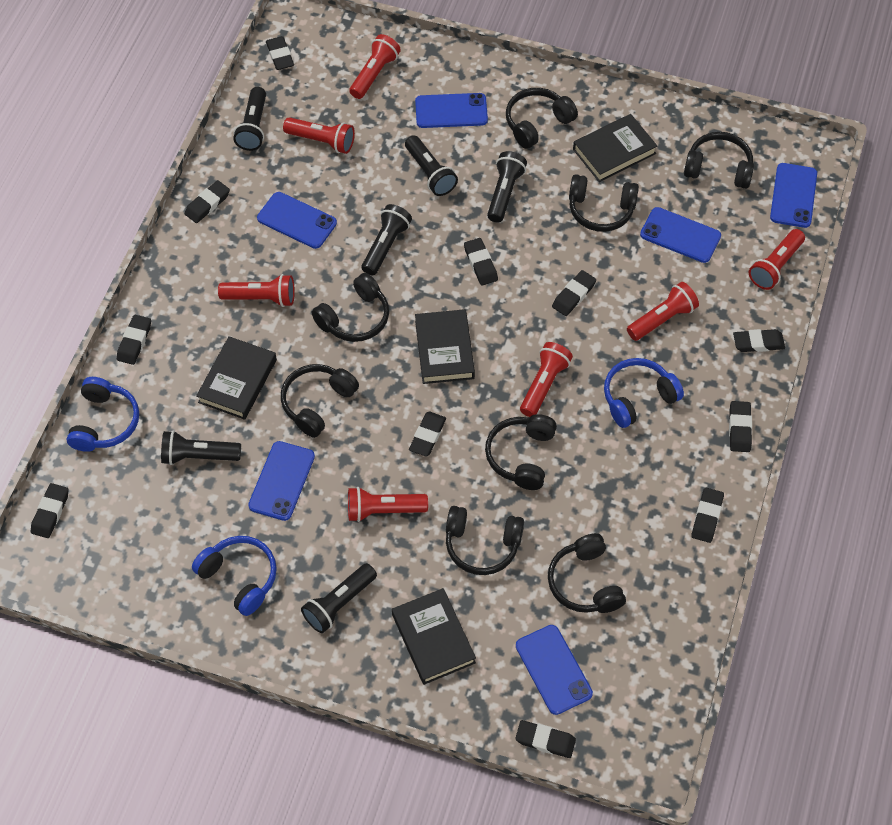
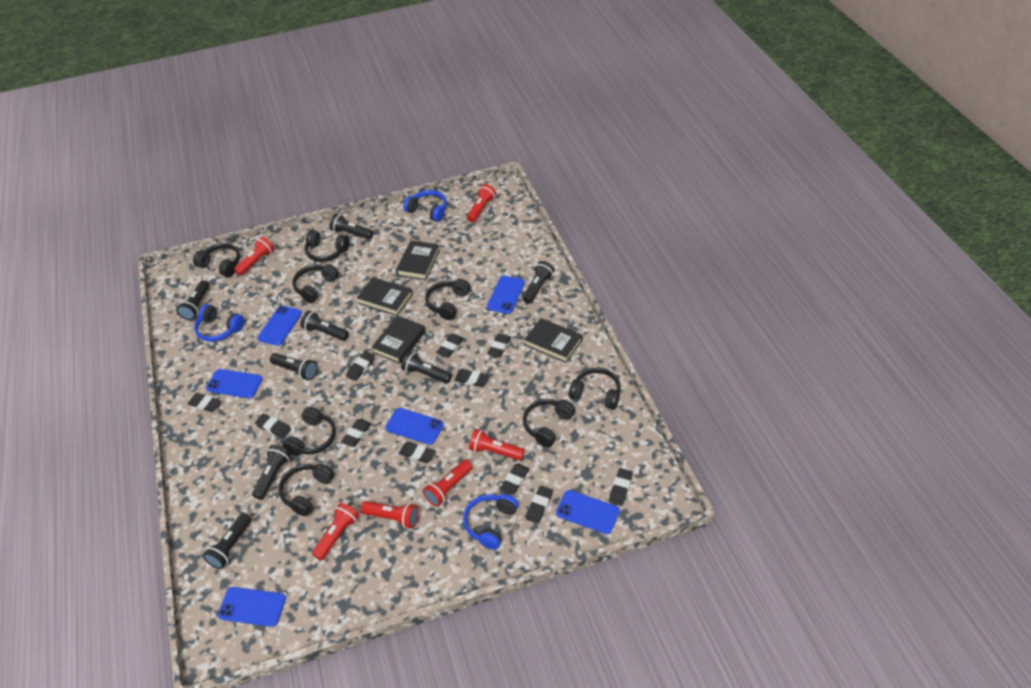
black flashlight: 6 -> 8
red flashlight: 7 -> 6

